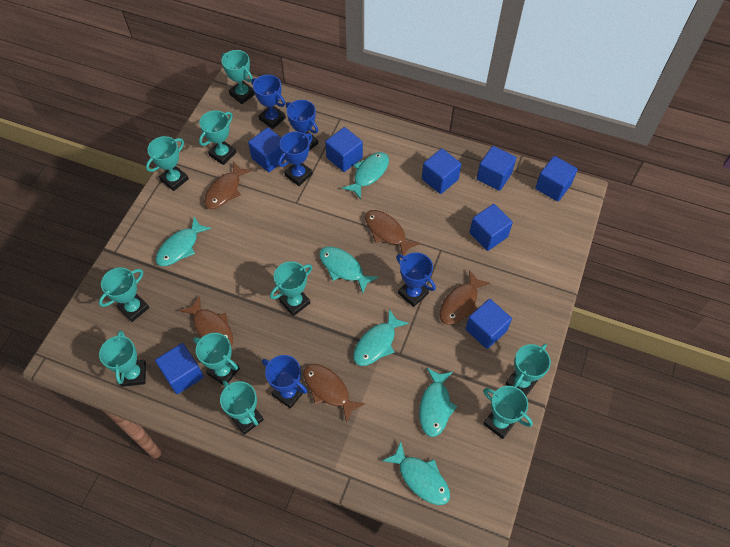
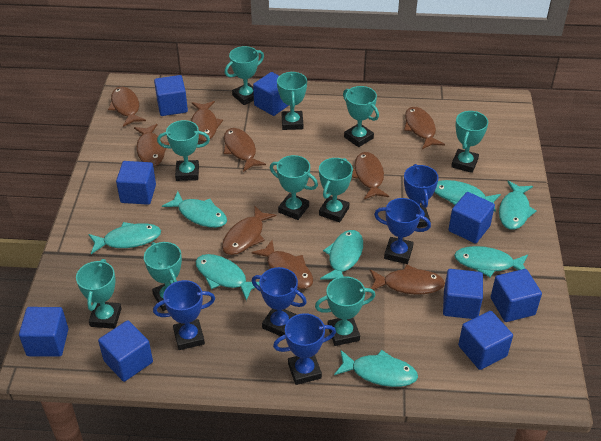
blue cube: 8 -> 9
brown fish: 5 -> 9
turquoise fish: 6 -> 8

